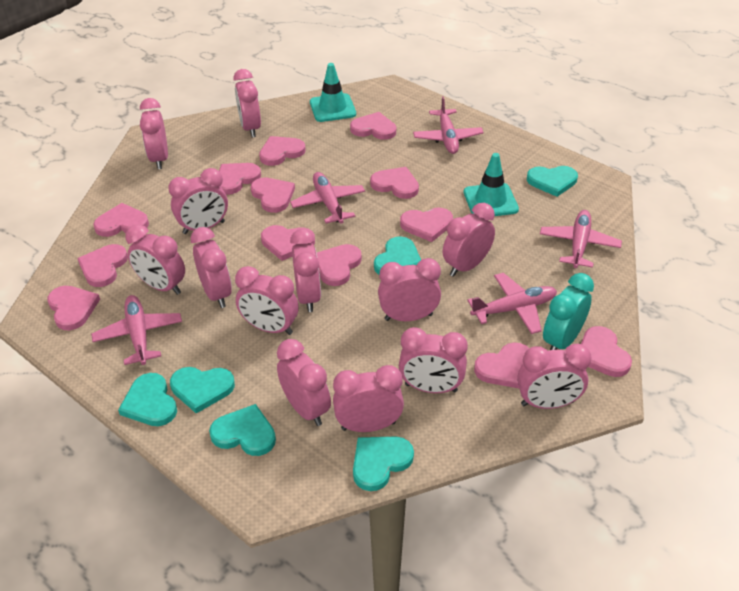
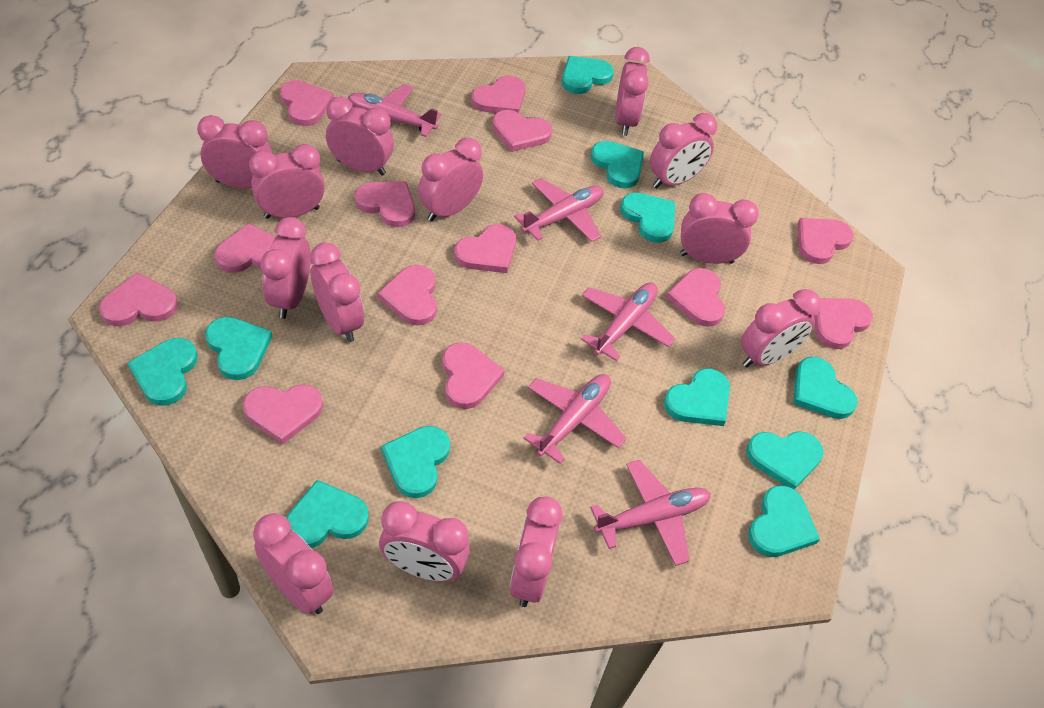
turquoise clock: 1 -> 0
turquoise heart: 6 -> 11
turquoise traffic cone: 2 -> 0

